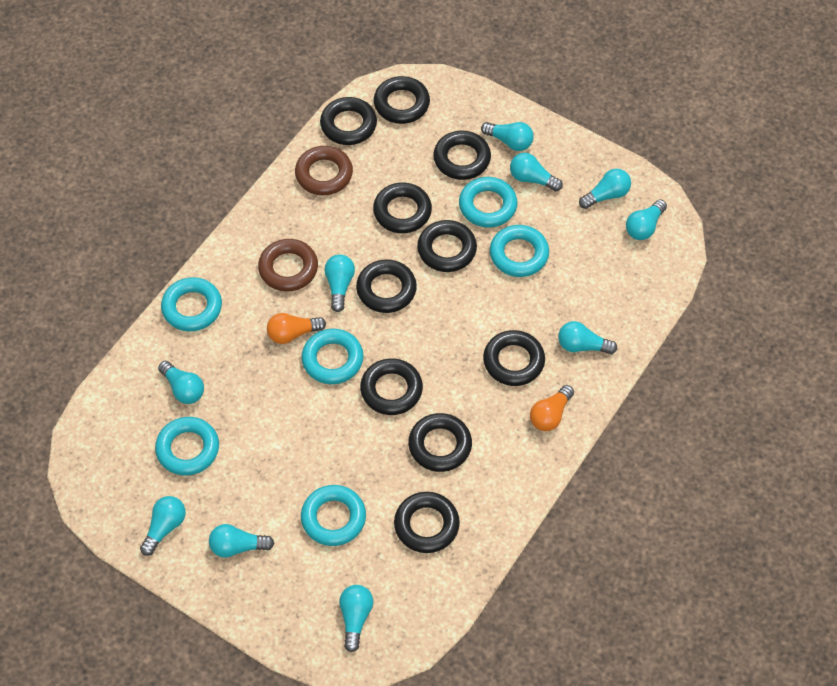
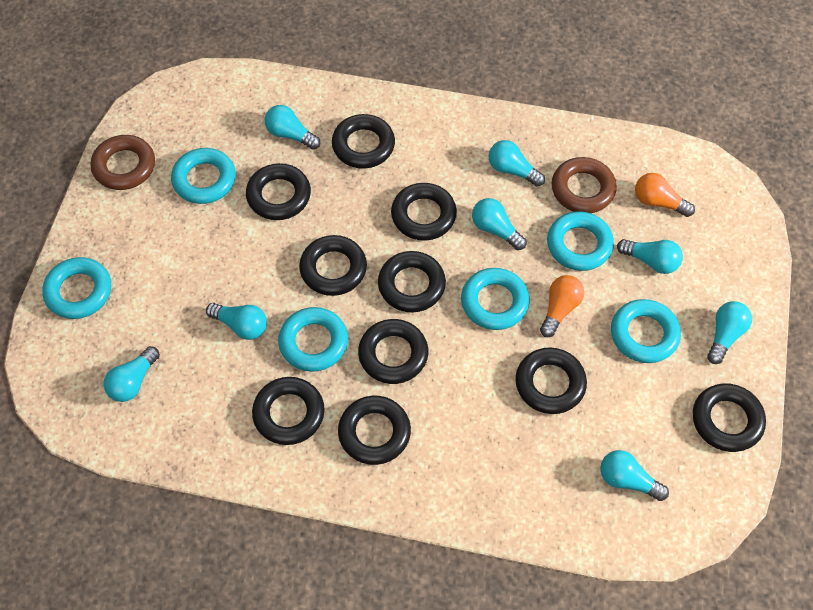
turquoise light bulb: 10 -> 8

